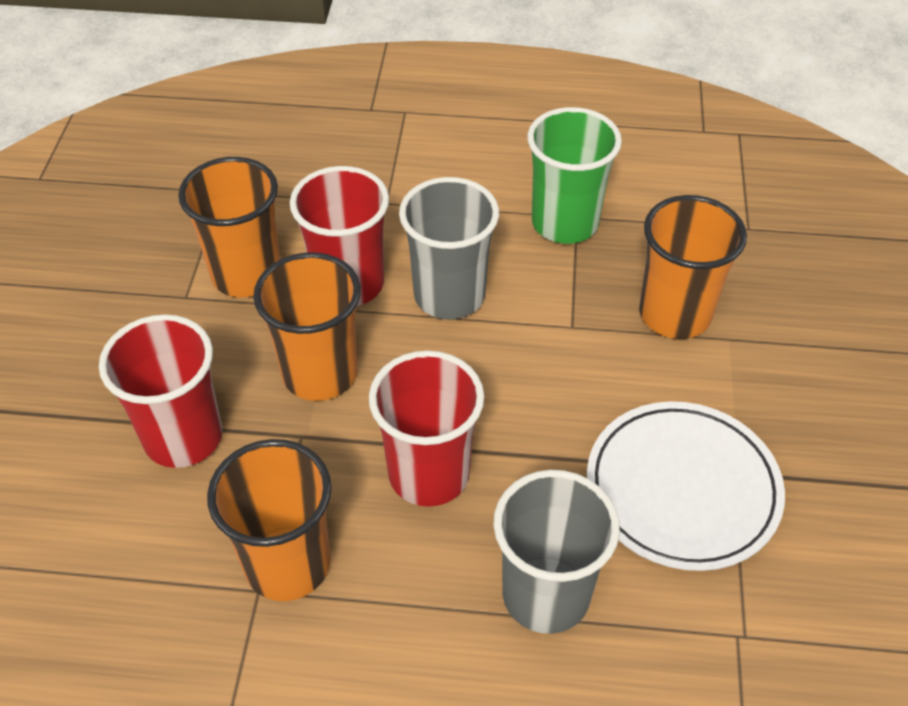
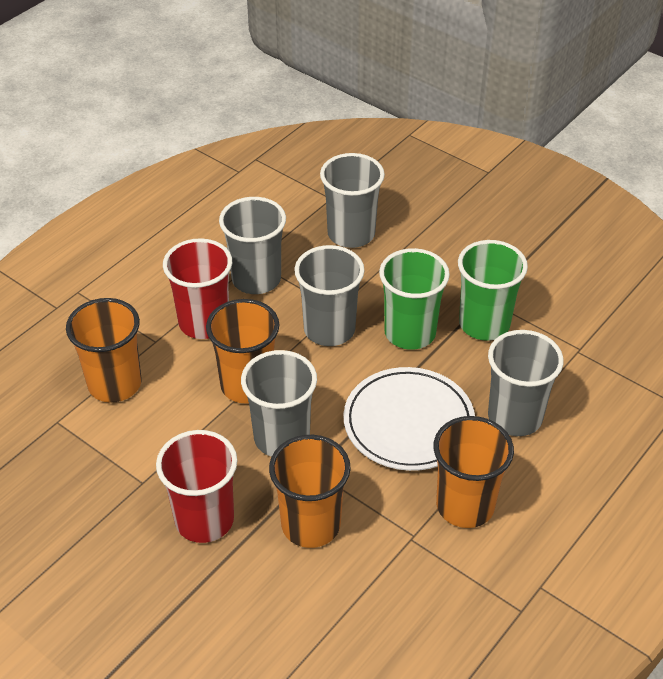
green cup: 1 -> 2
grey cup: 2 -> 5
red cup: 3 -> 2

